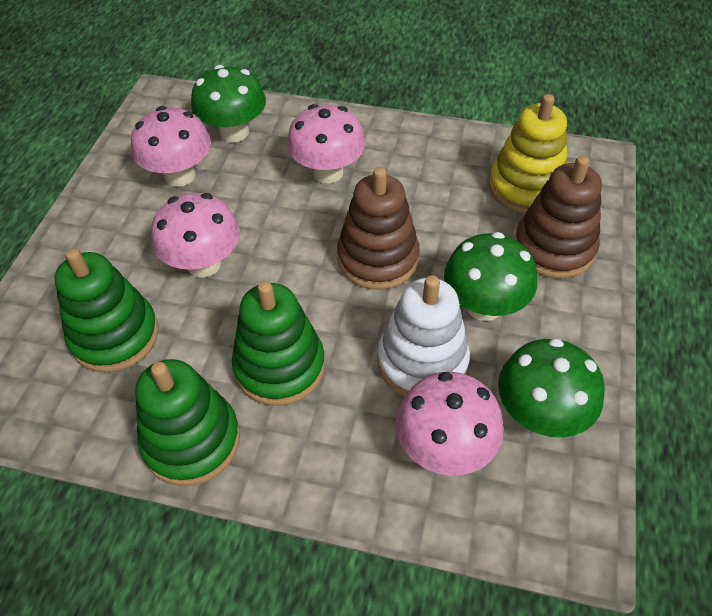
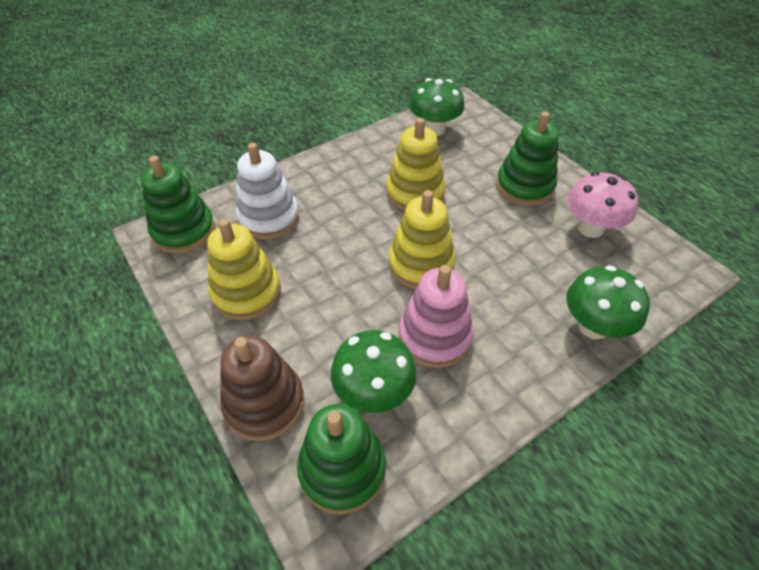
brown stacking toy: 2 -> 1
pink mushroom: 4 -> 1
pink stacking toy: 0 -> 1
yellow stacking toy: 1 -> 3

